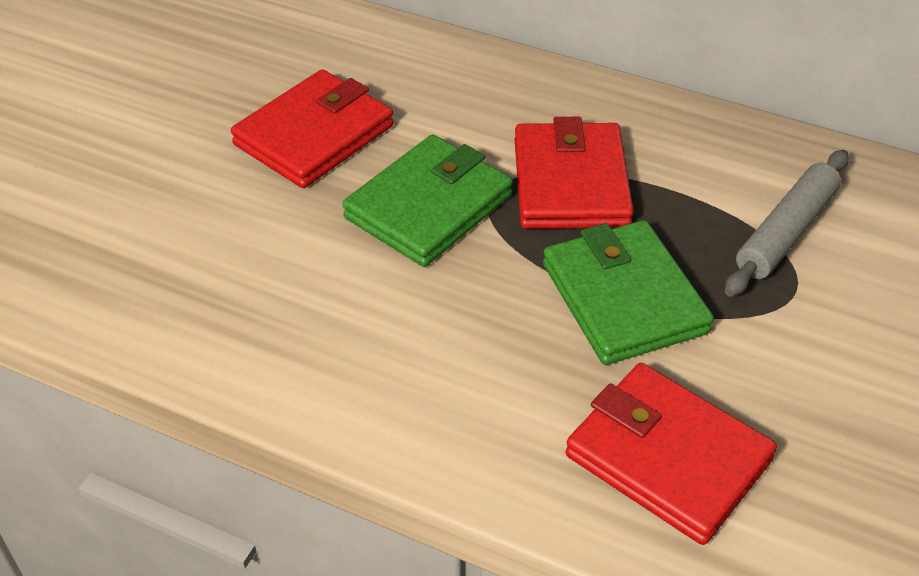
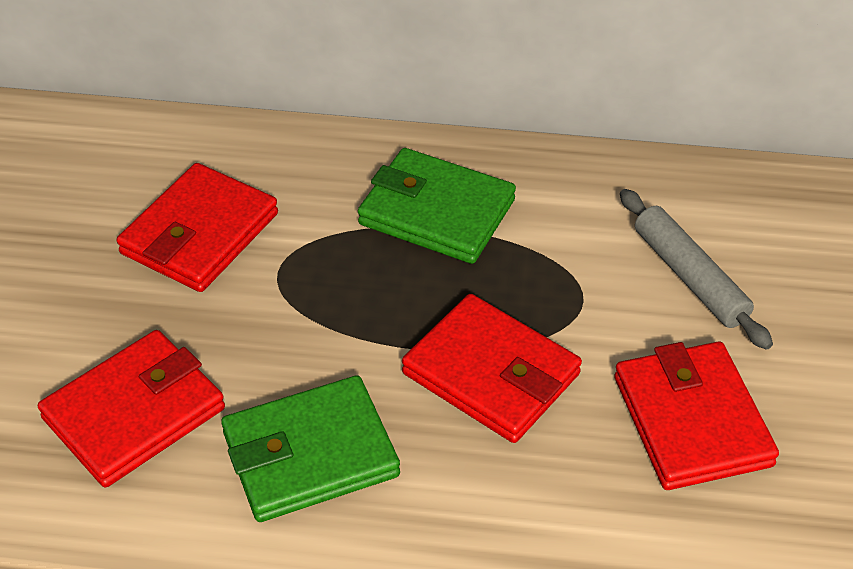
red wallet: 3 -> 4

